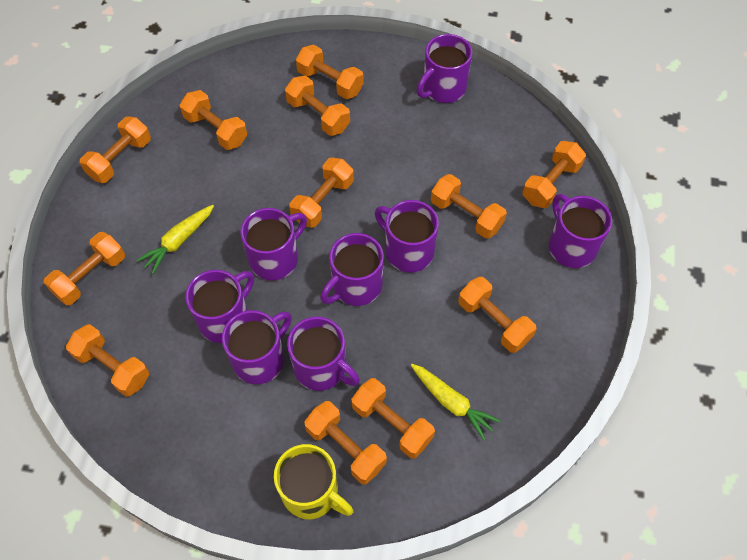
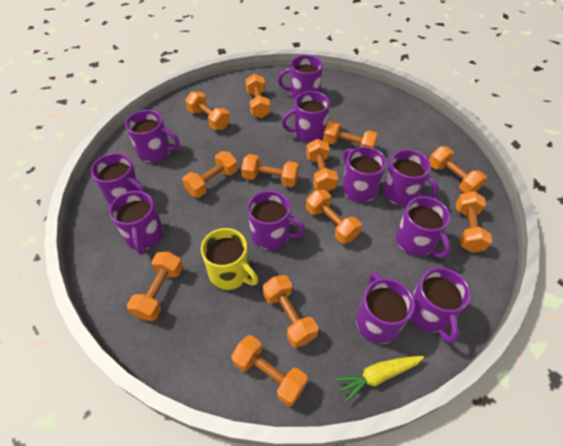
purple mug: 8 -> 11
yellow carrot: 2 -> 1

